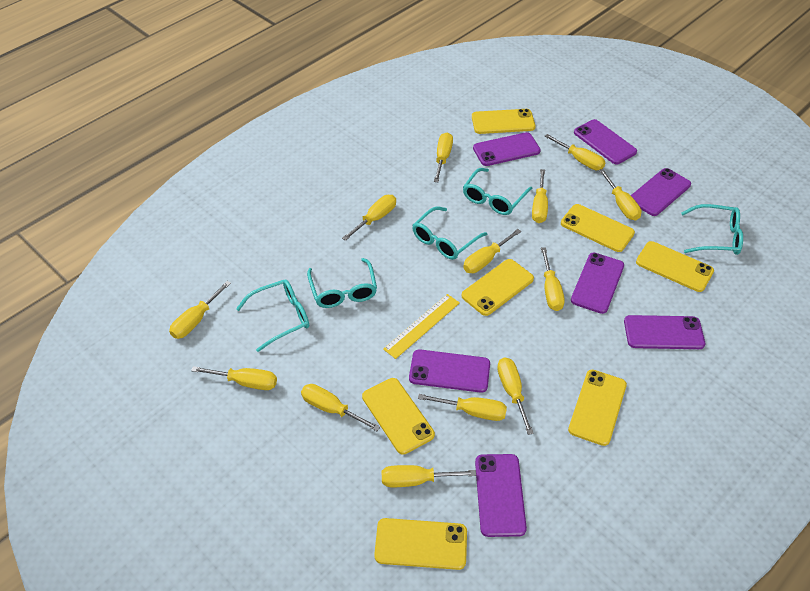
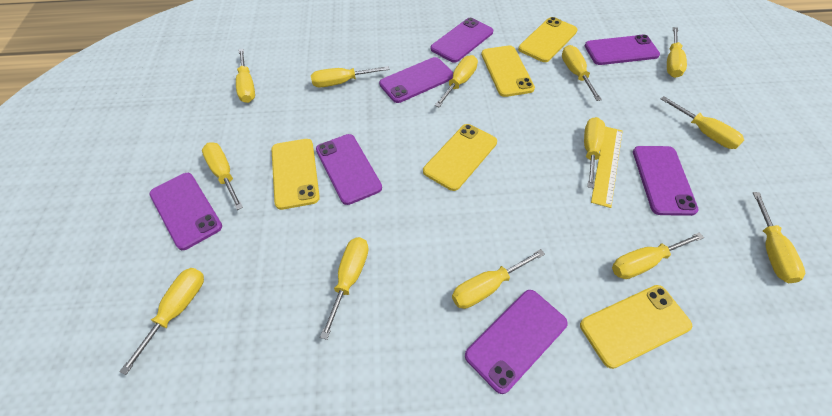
turquoise glasses: 5 -> 0
yellow phone: 7 -> 5

